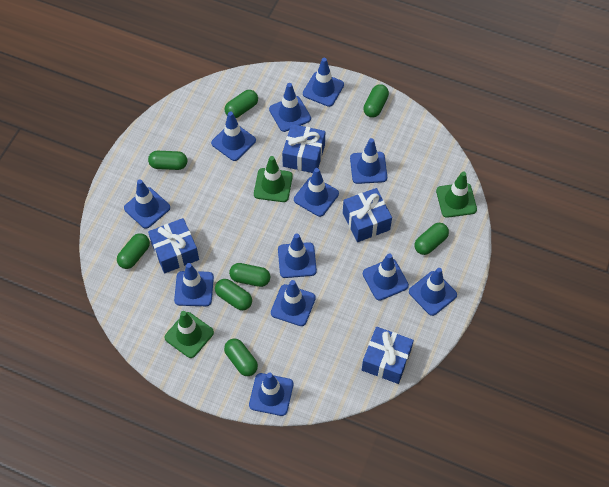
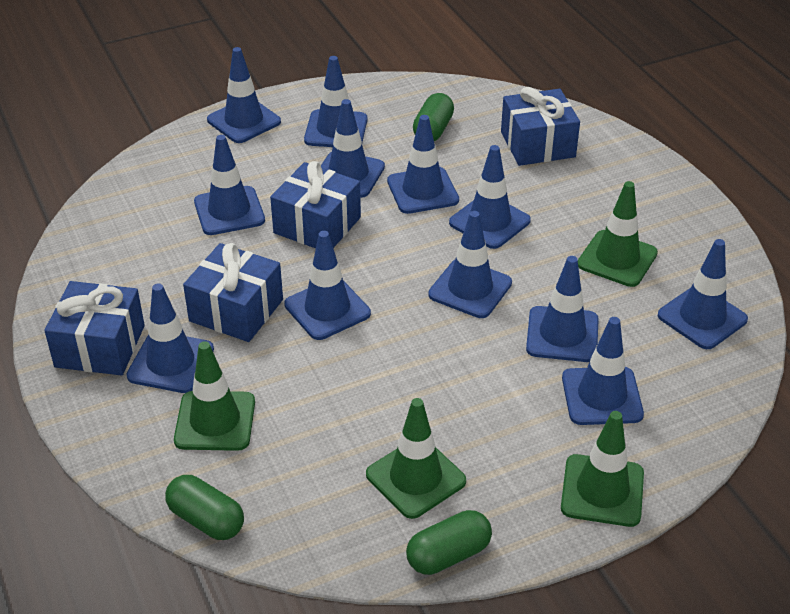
green capsule: 8 -> 3
green traffic cone: 3 -> 4

